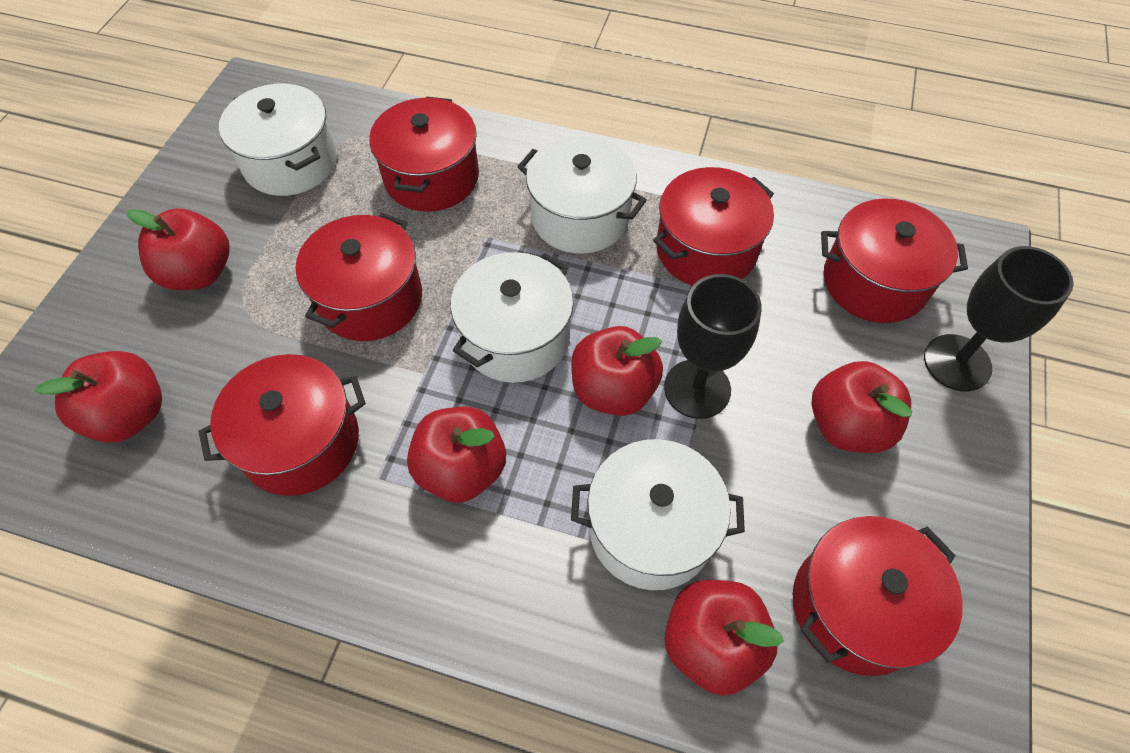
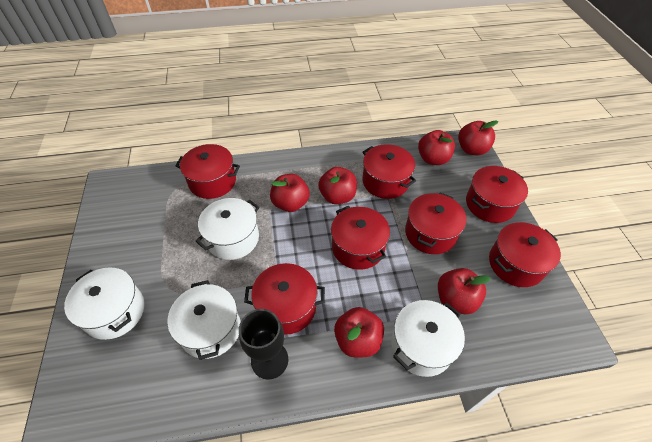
black goblet: 2 -> 1
red pot: 6 -> 7

